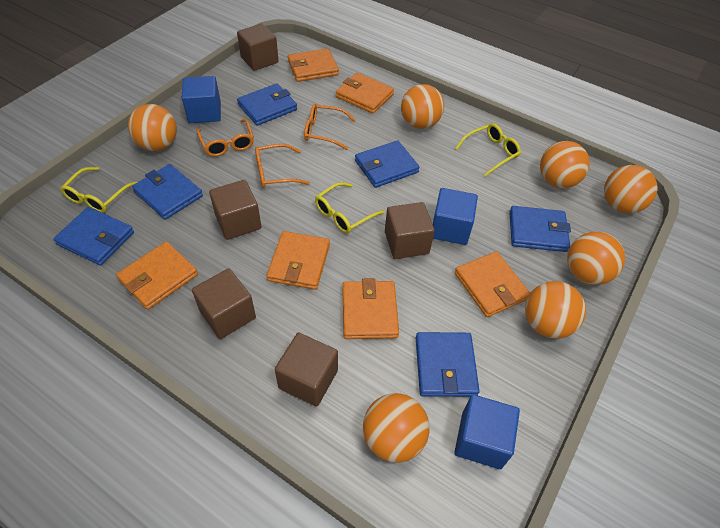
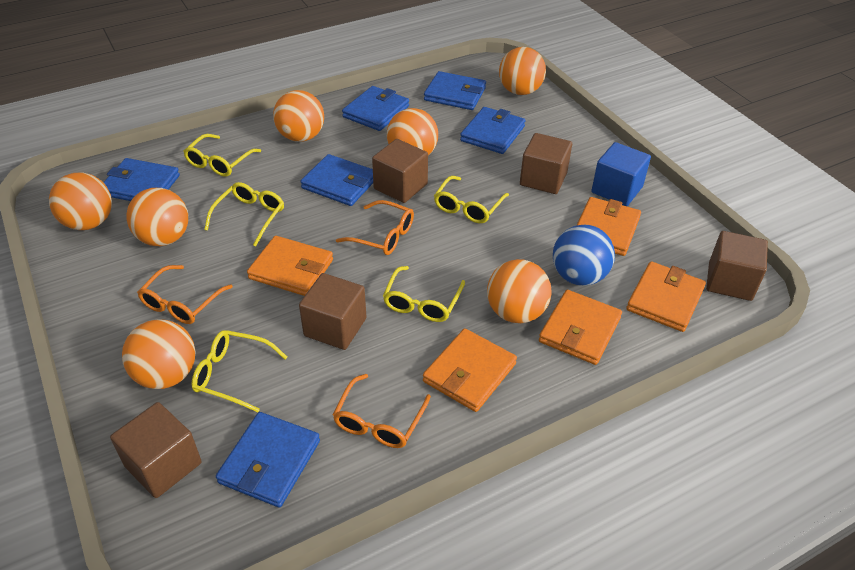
blue ball: 0 -> 1
blue cube: 3 -> 1
orange wallet: 6 -> 5
yellow glasses: 3 -> 5

